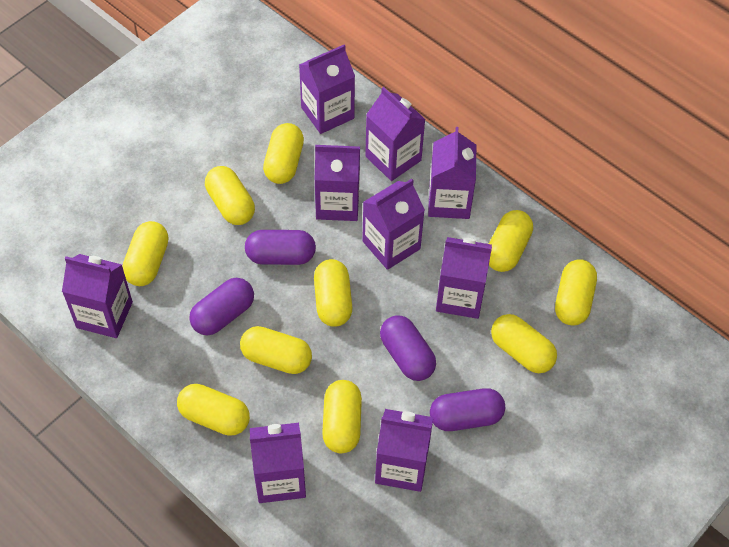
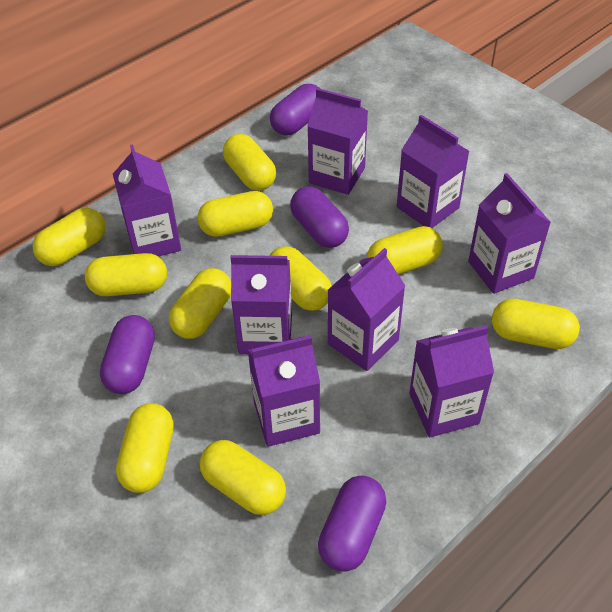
purple carton: 9 -> 8

